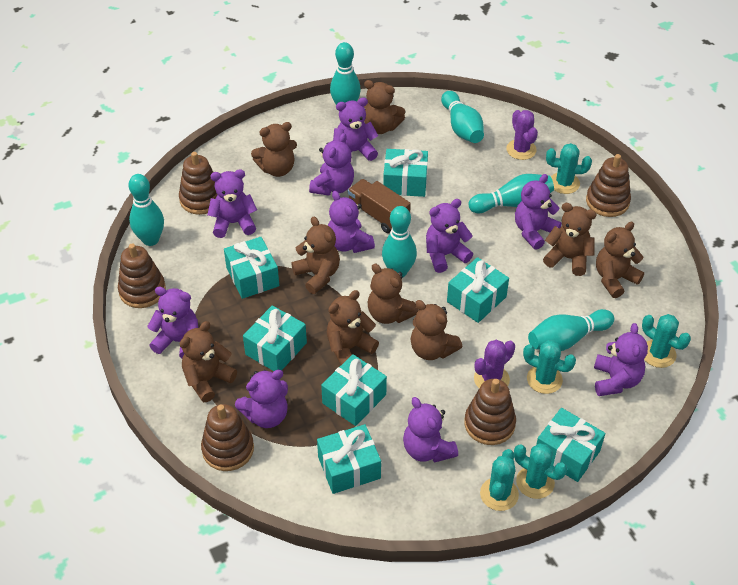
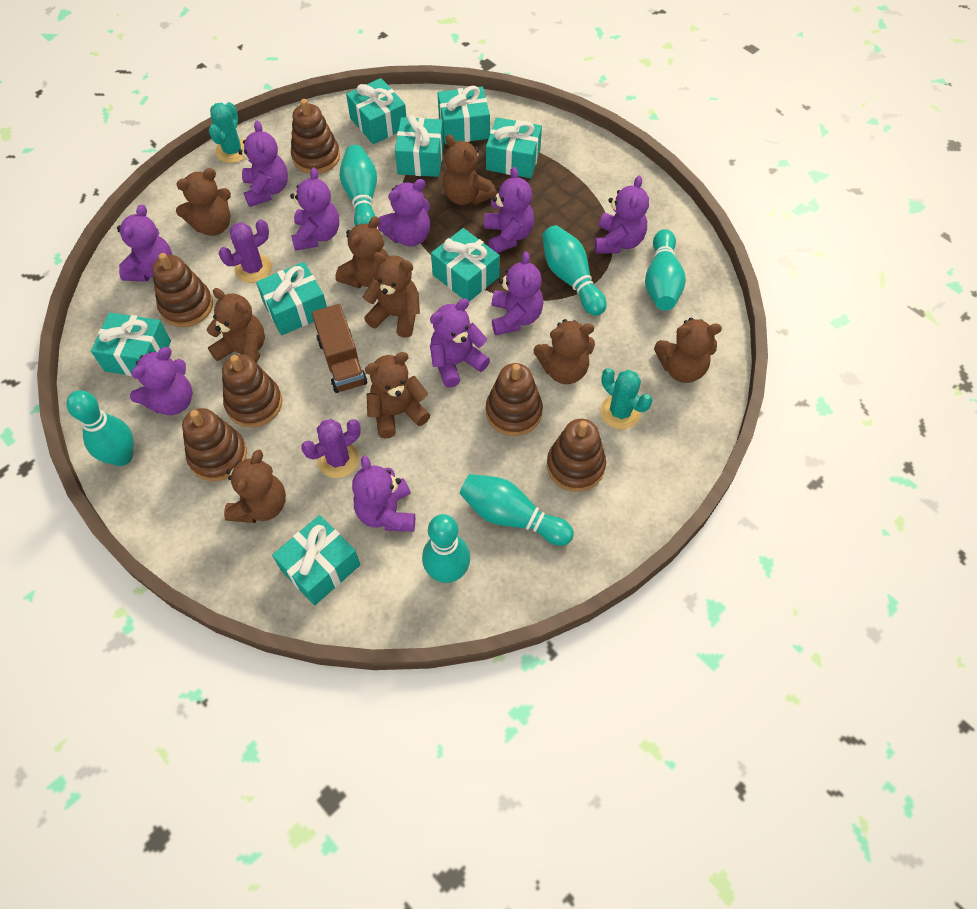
brown stacking toy: 5 -> 6
turquoise cactus: 5 -> 2
turquoise gift: 7 -> 8

